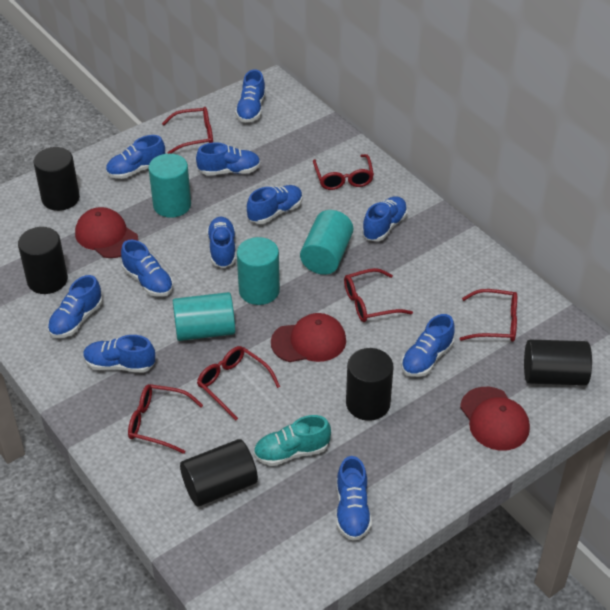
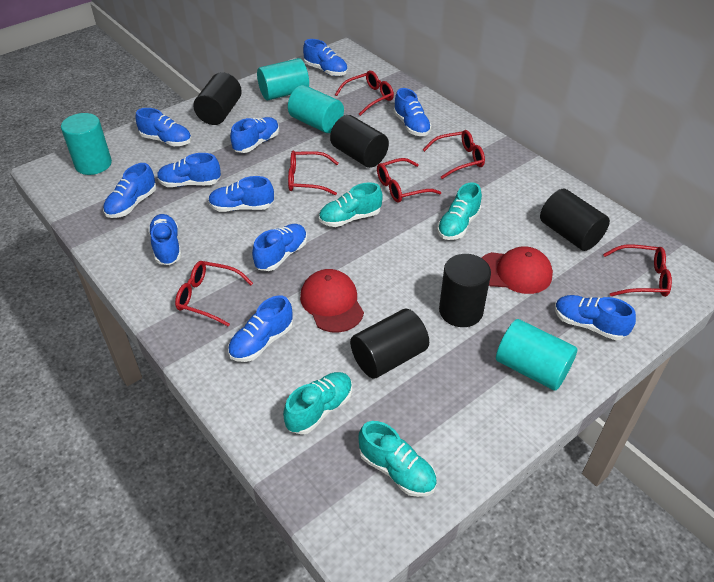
red cap: 3 -> 2
turquoise shoe: 1 -> 4

